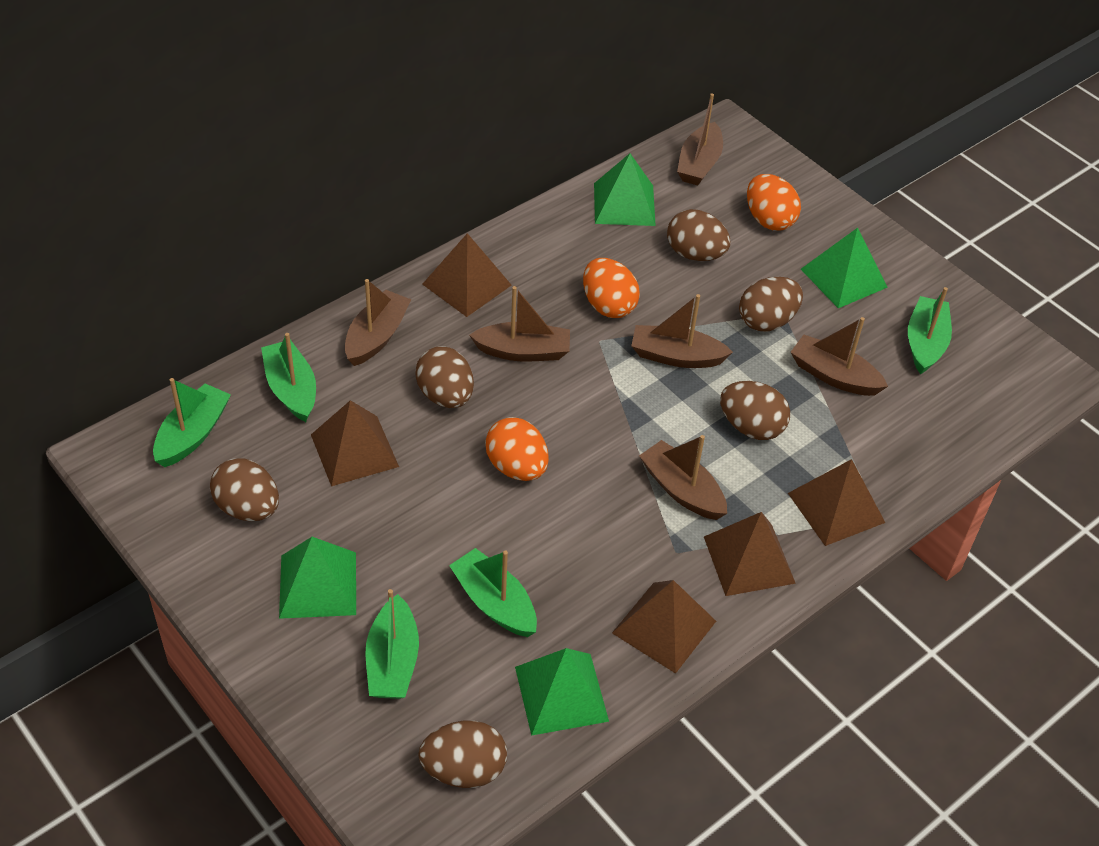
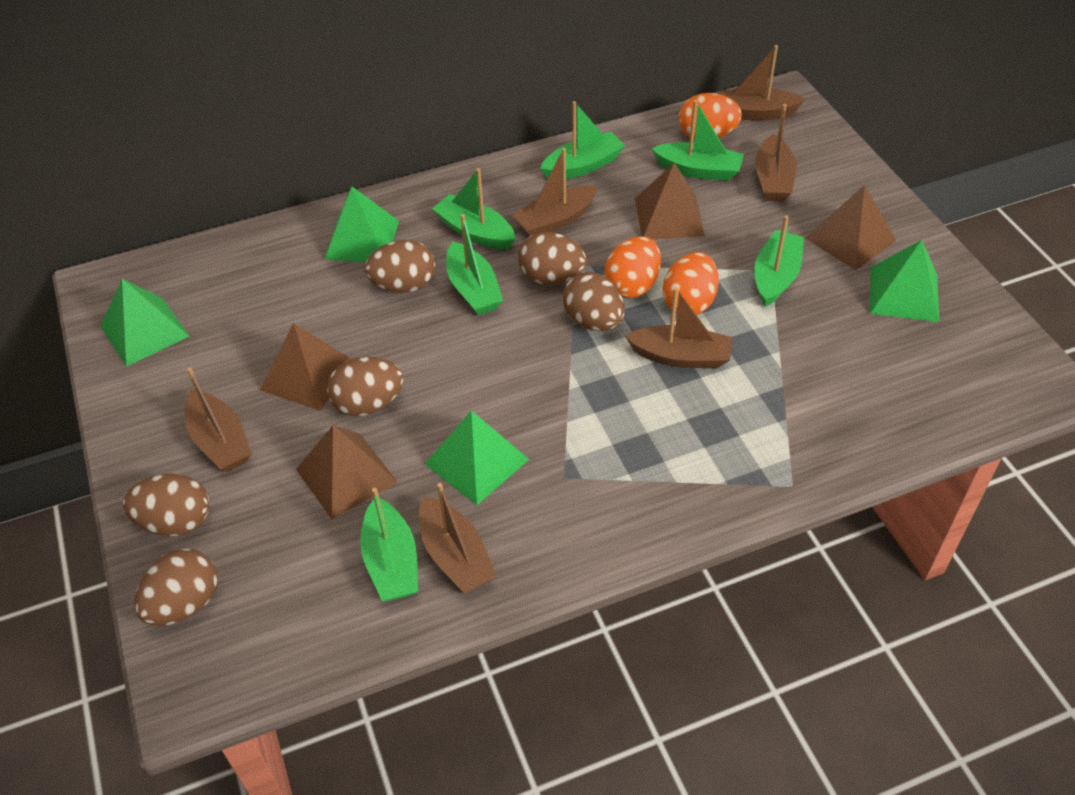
brown pyramid: 5 -> 4
green boat: 5 -> 6

